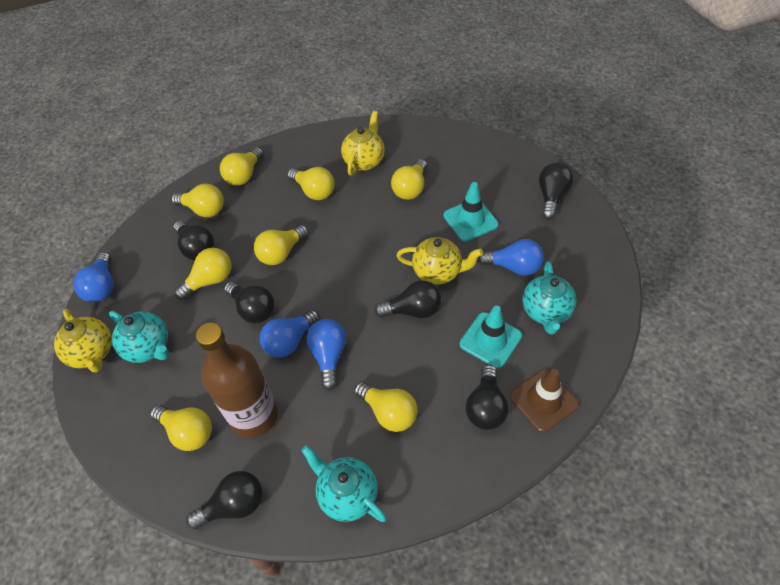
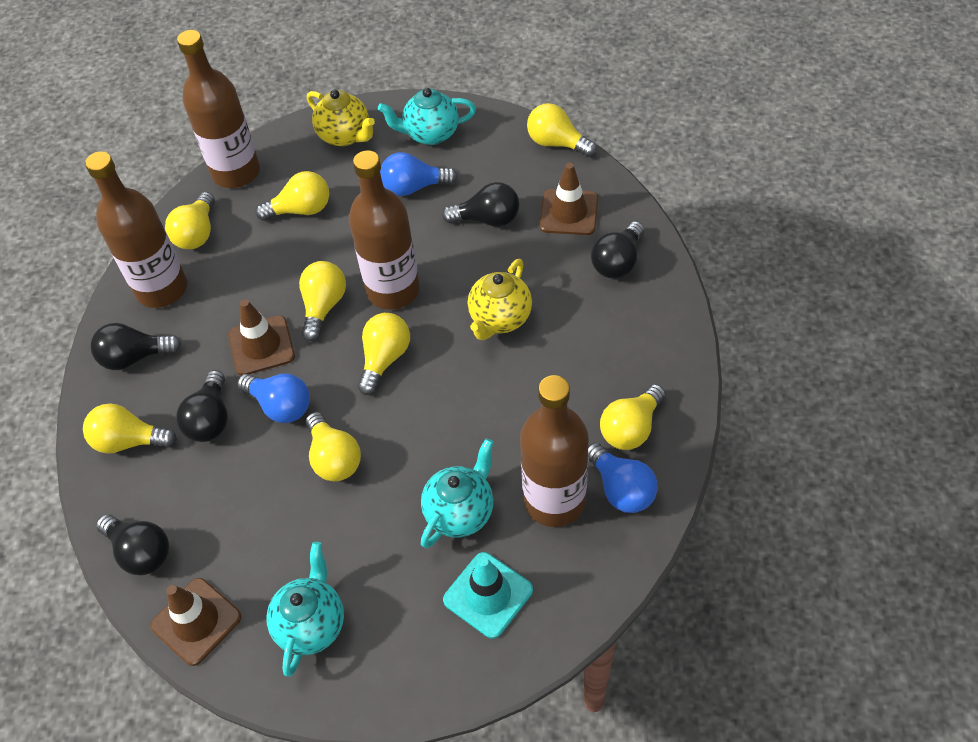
black light bulb: 6 -> 5
blue light bulb: 4 -> 3
brown bottle: 1 -> 4
brown traffic cone: 1 -> 3
turquoise traffic cone: 2 -> 1
yellow teapot: 3 -> 2

